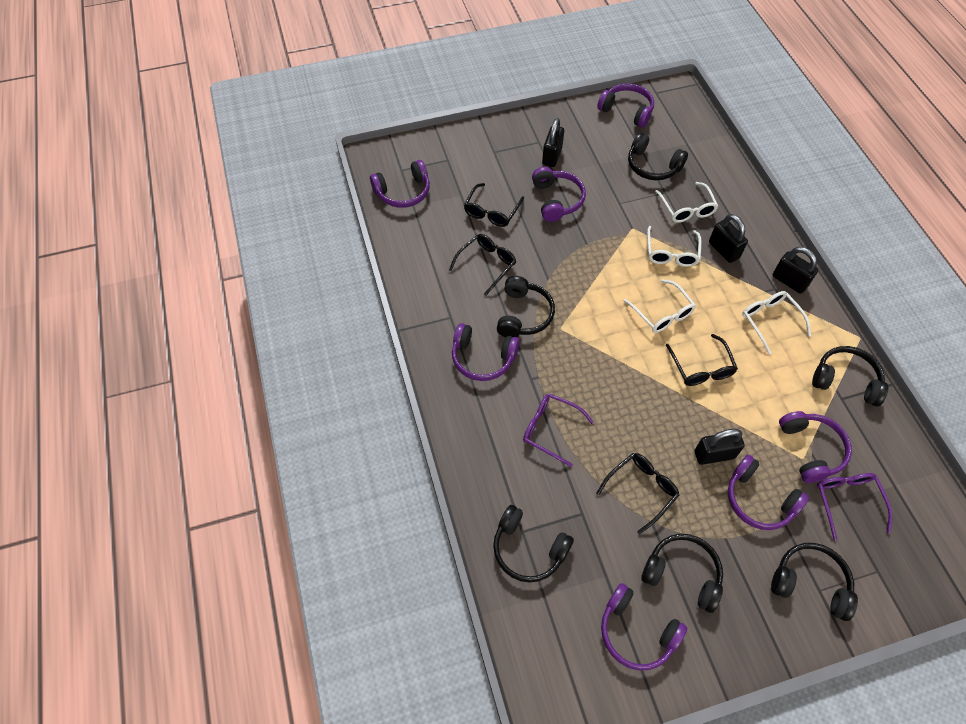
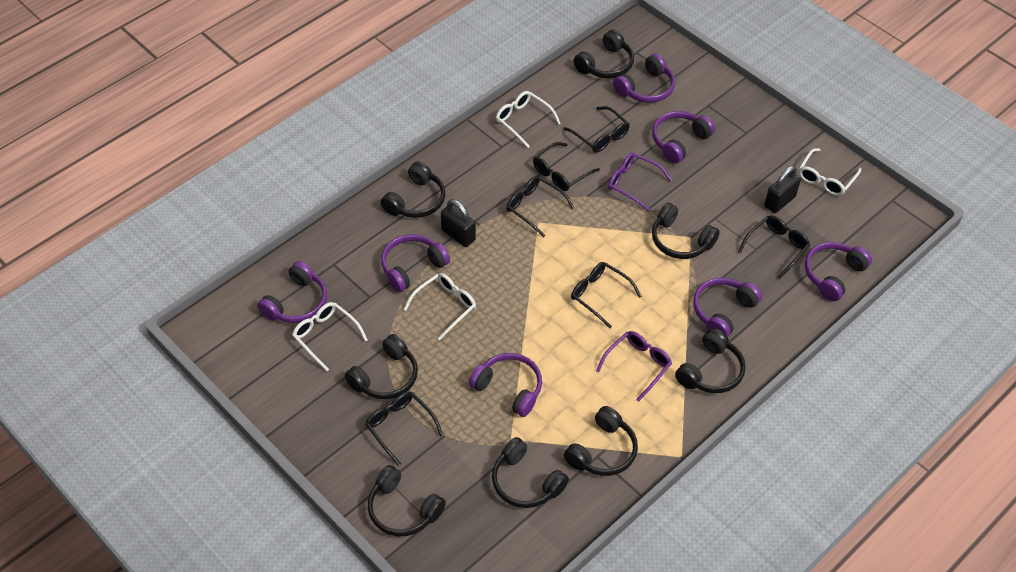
black glasses: 4 -> 6
black headphones: 6 -> 8
black padlock: 4 -> 2

